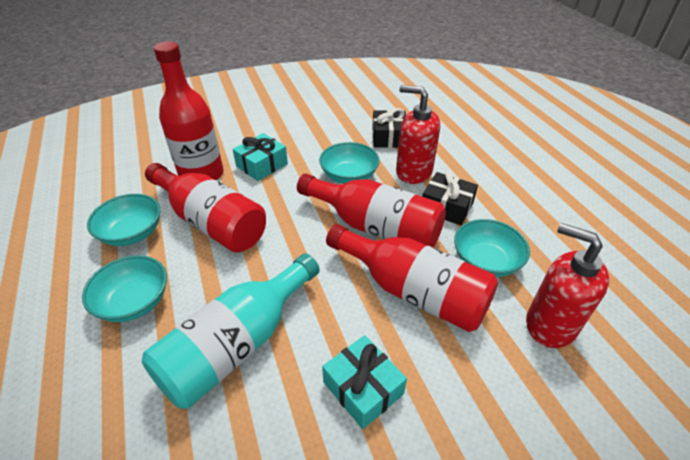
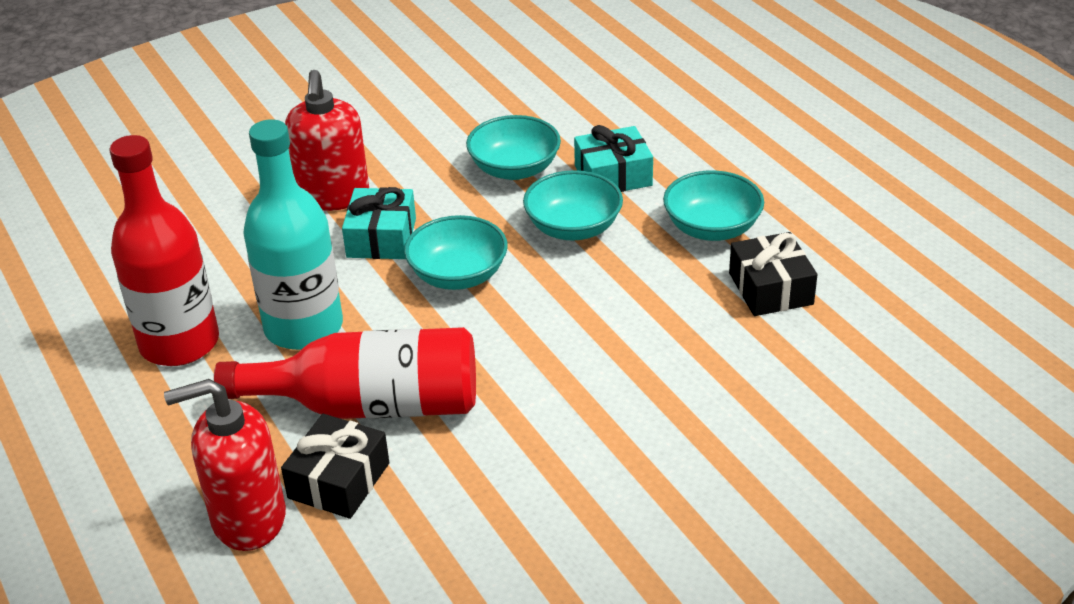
red bottle: 4 -> 2

